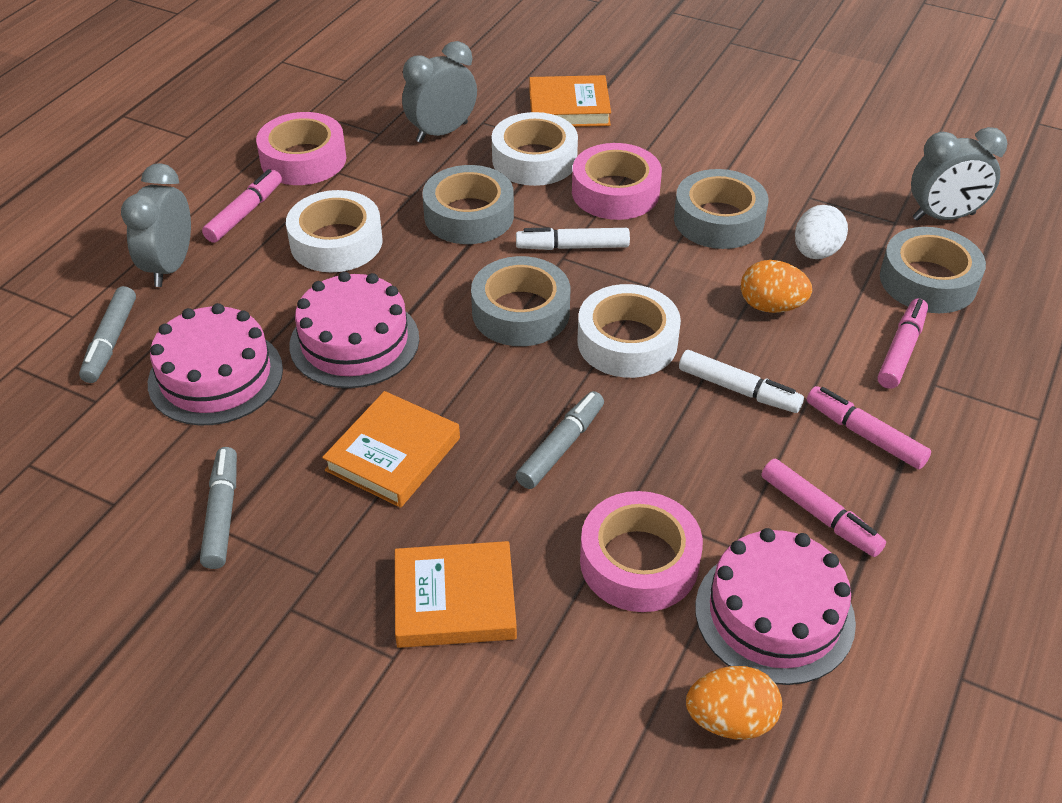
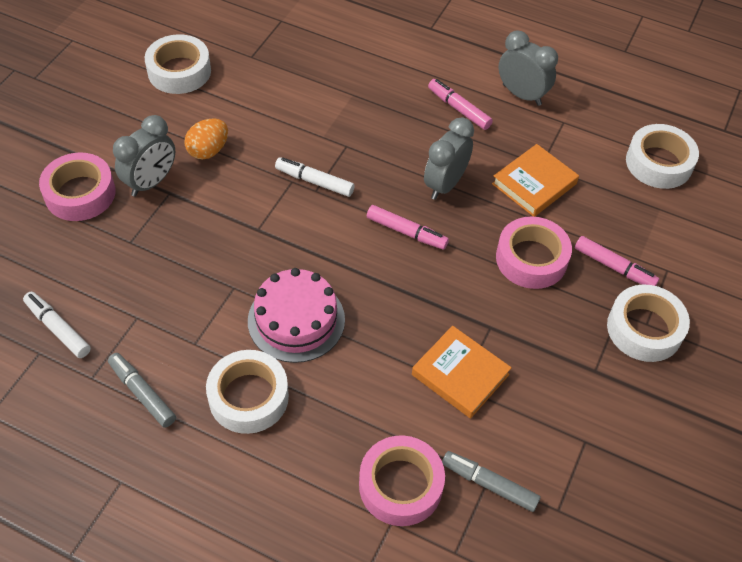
grey marker: 3 -> 2
grey tape: 4 -> 0
orange book: 3 -> 2
orange egg: 2 -> 1
pink cake: 3 -> 1
pink marker: 4 -> 3
white egg: 1 -> 0
white tape: 3 -> 4

